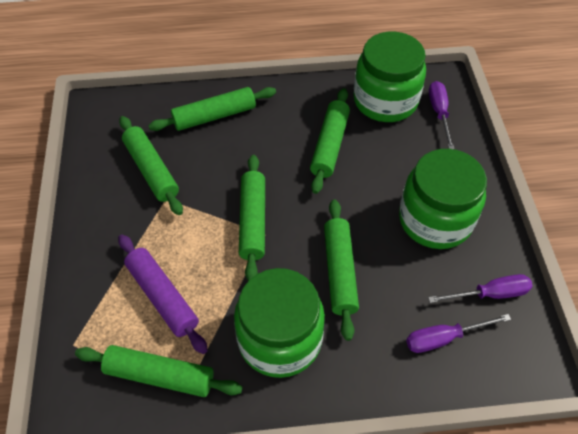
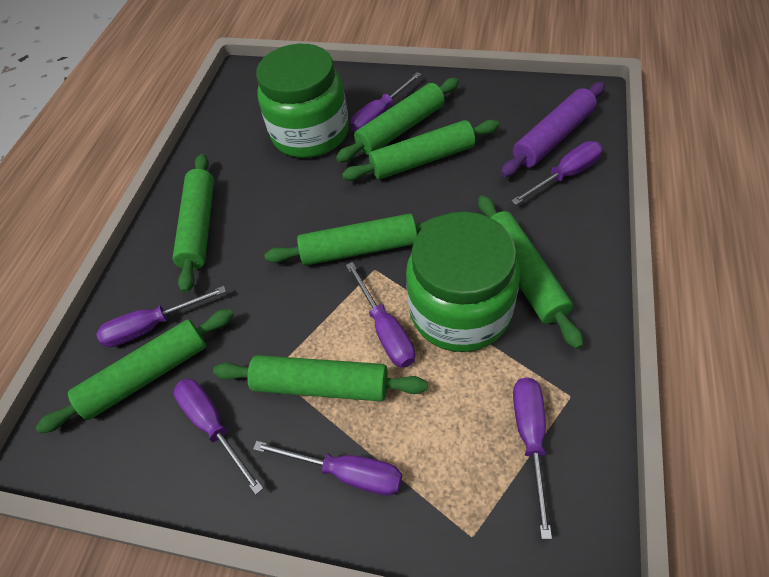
green jar: 3 -> 2
green rolling pin: 6 -> 7
purple screwdriver: 3 -> 7

